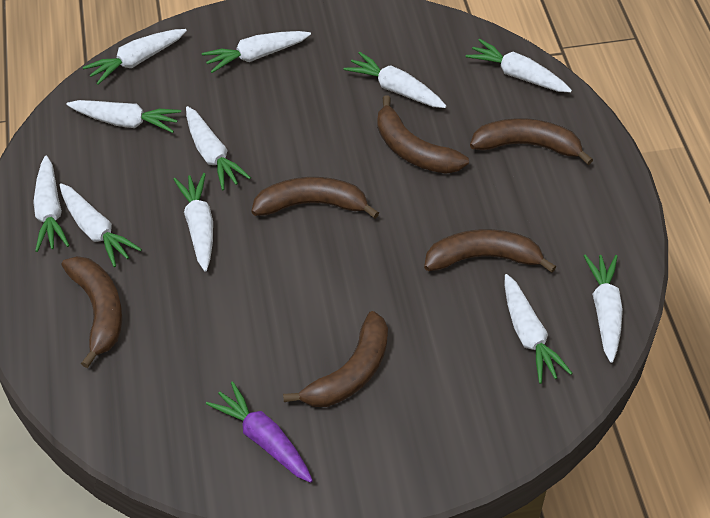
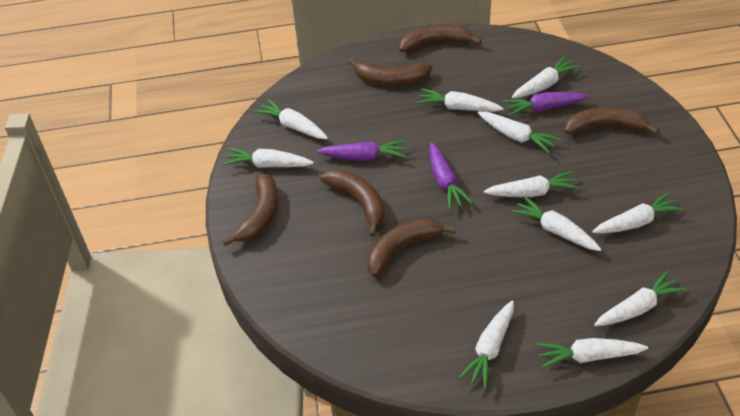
purple carrot: 1 -> 3

